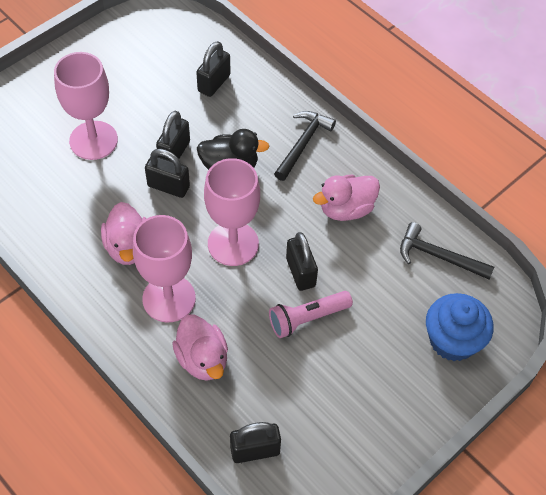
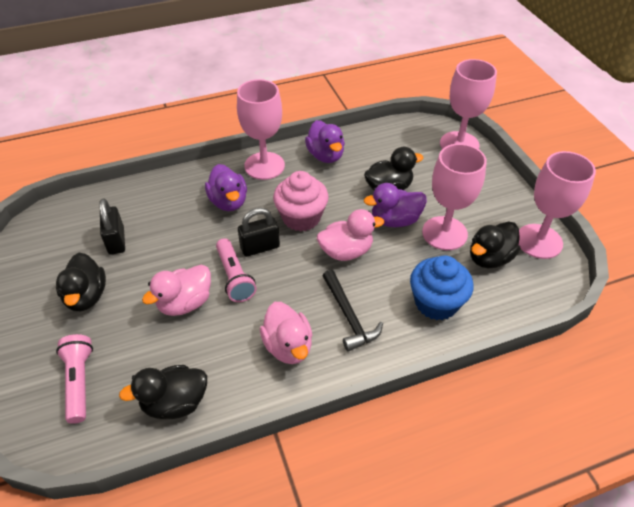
black duck: 1 -> 4
black hammer: 2 -> 1
black padlock: 5 -> 2
pink cupcake: 0 -> 1
pink flashlight: 1 -> 2
pink goblet: 3 -> 4
purple duck: 0 -> 3

